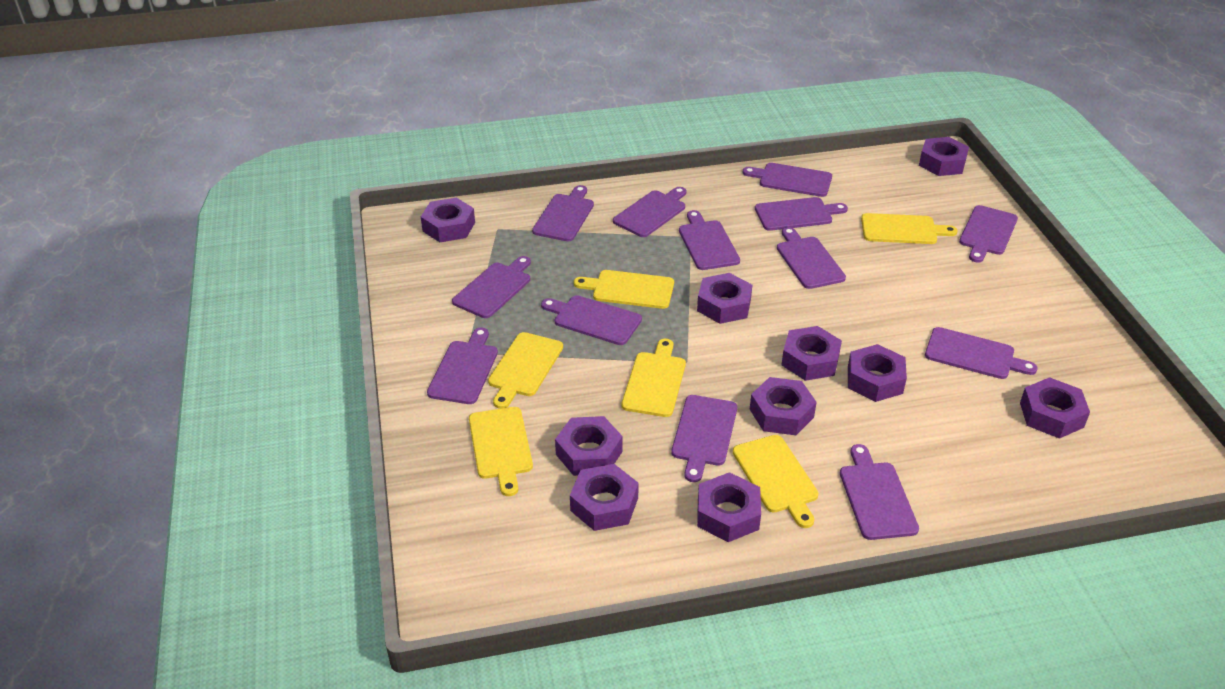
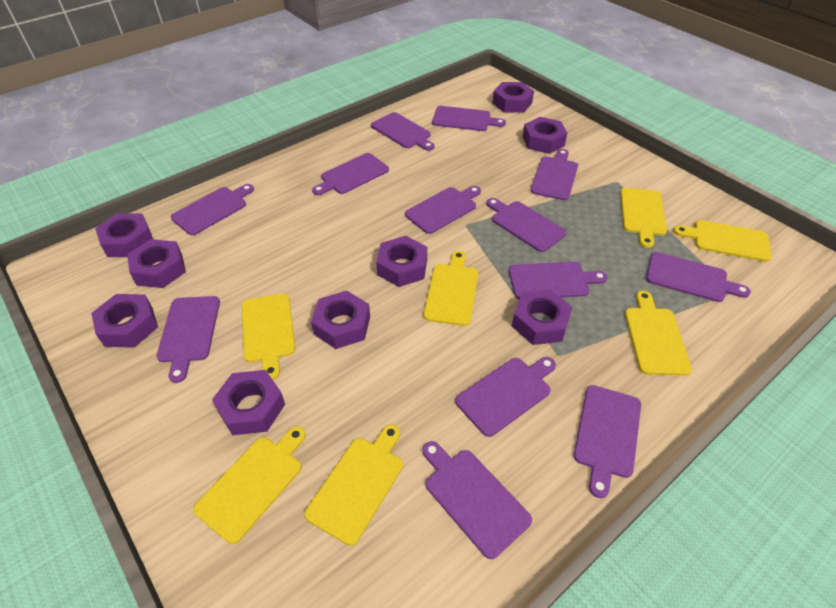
purple nut: 10 -> 9
yellow cutting board: 6 -> 7

